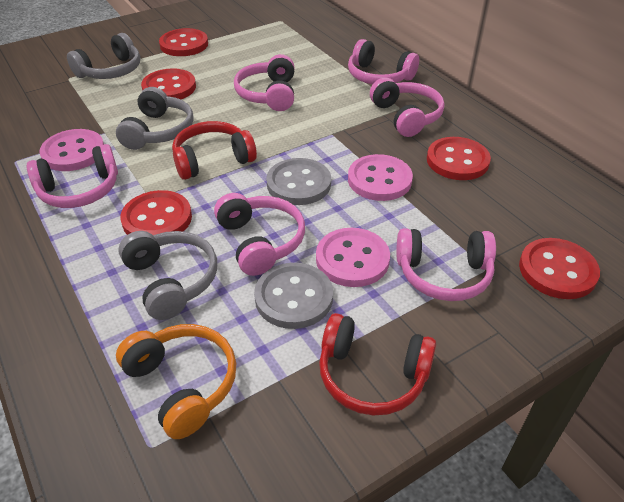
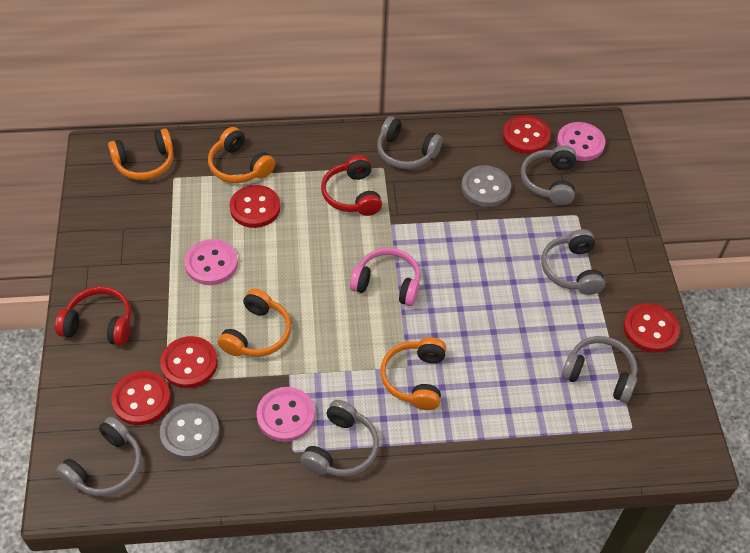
grey headphones: 3 -> 6
orange headphones: 1 -> 4
pink headphones: 6 -> 1

